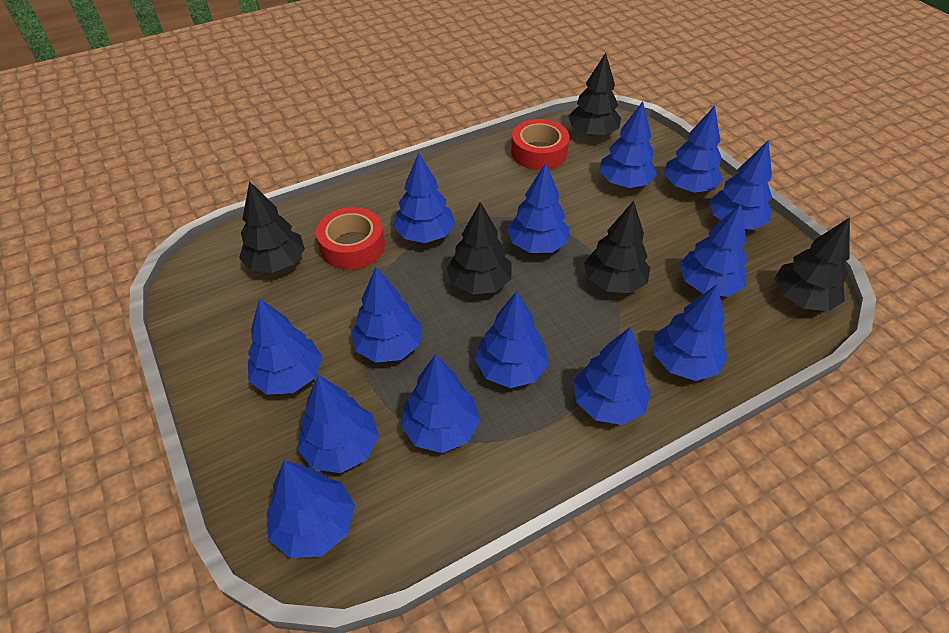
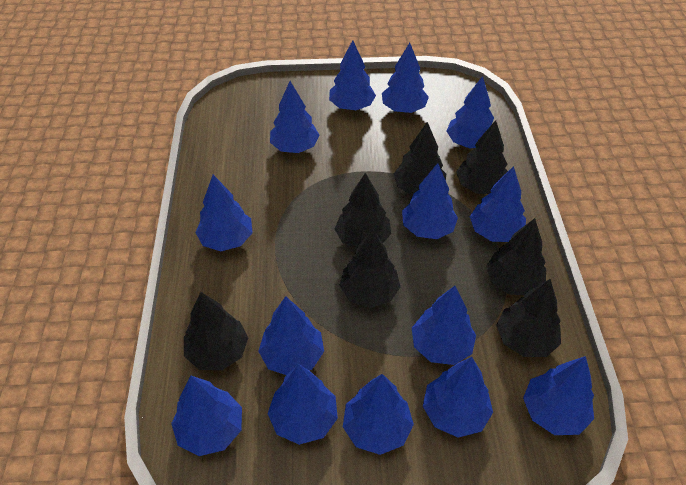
black tree: 5 -> 7
red tape: 2 -> 0

